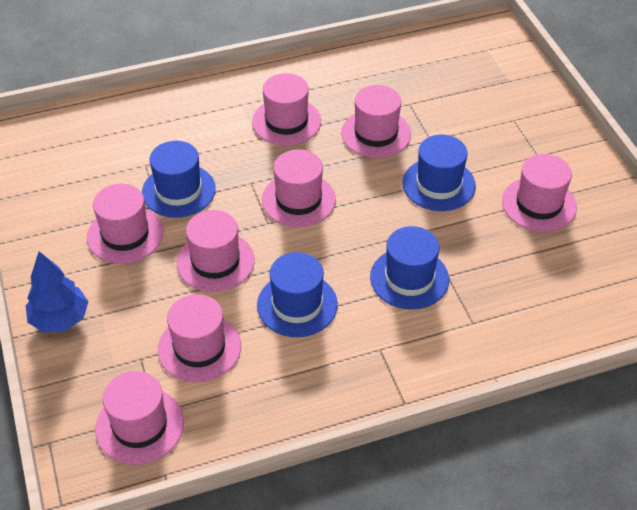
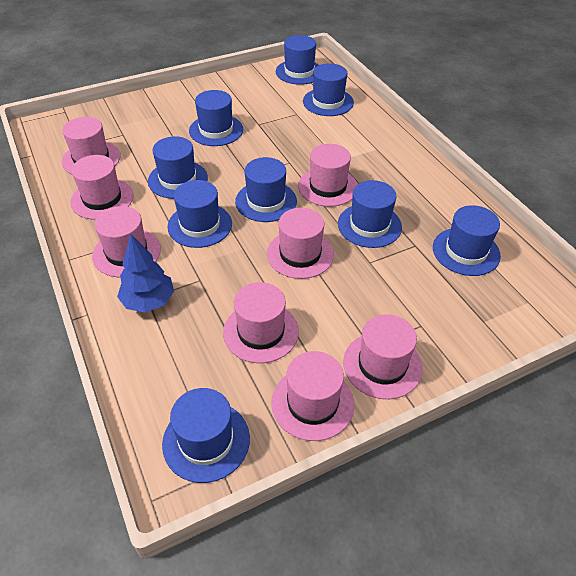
blue hat: 4 -> 9

